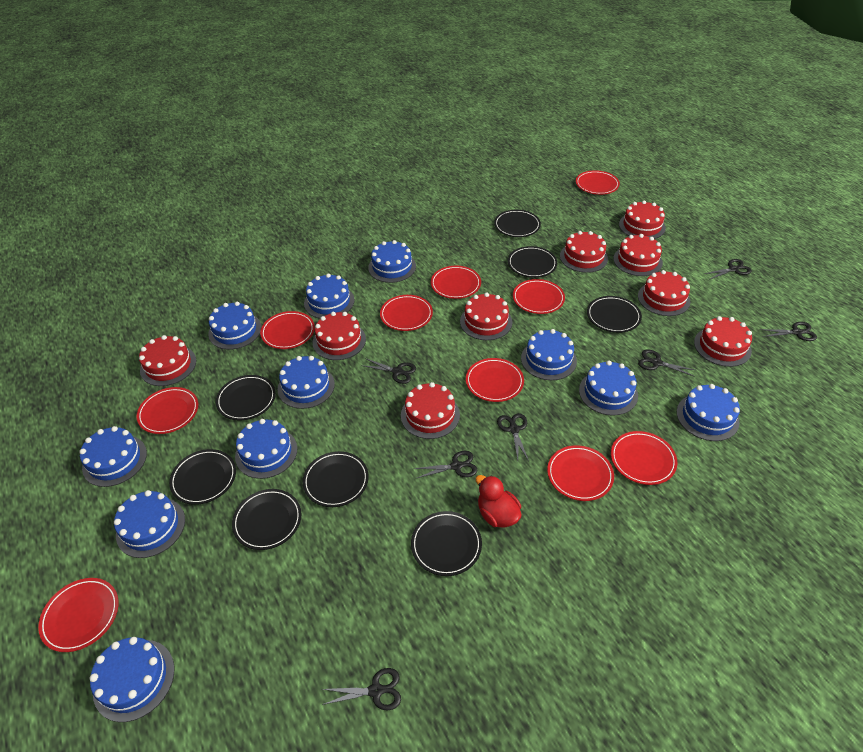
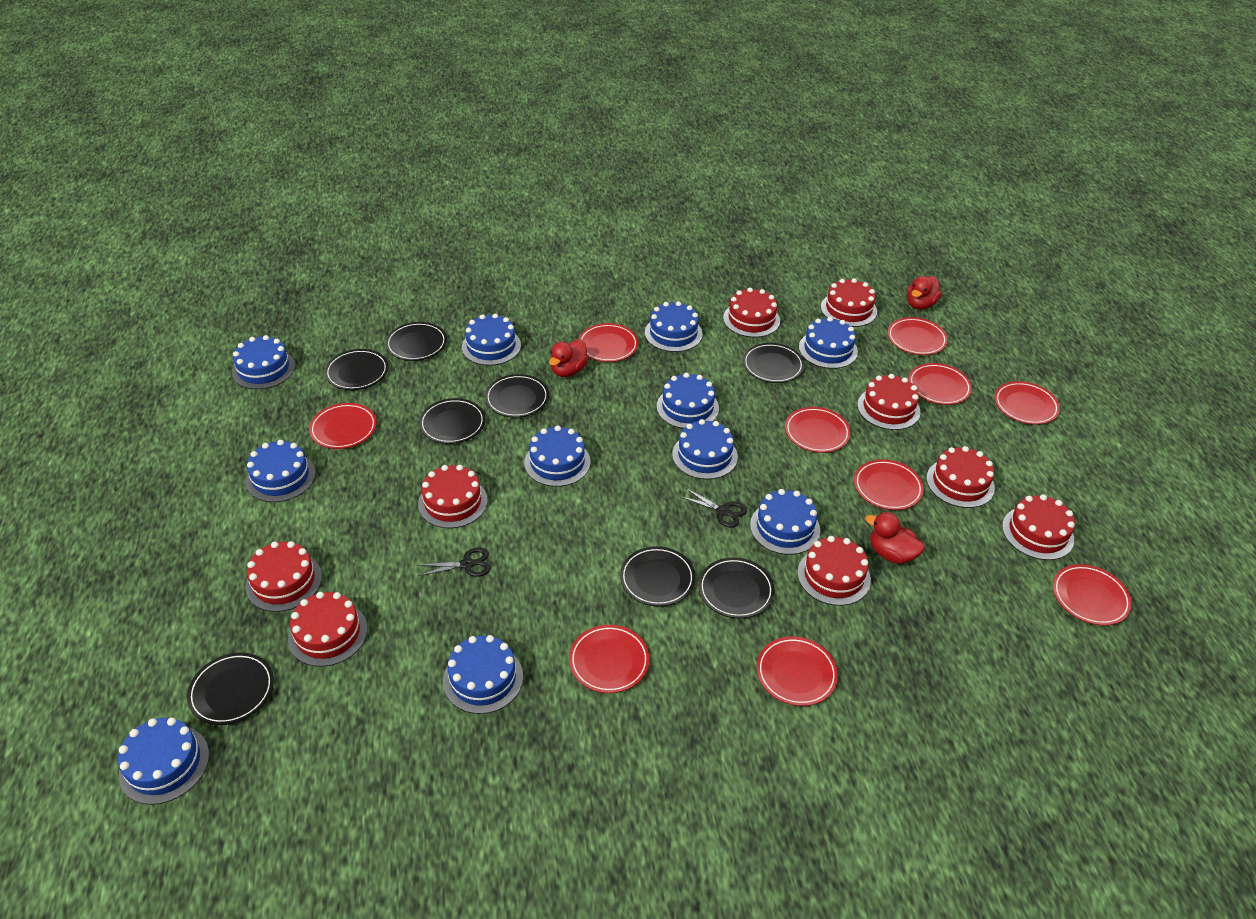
black scissors: 7 -> 2
red duck: 1 -> 3

